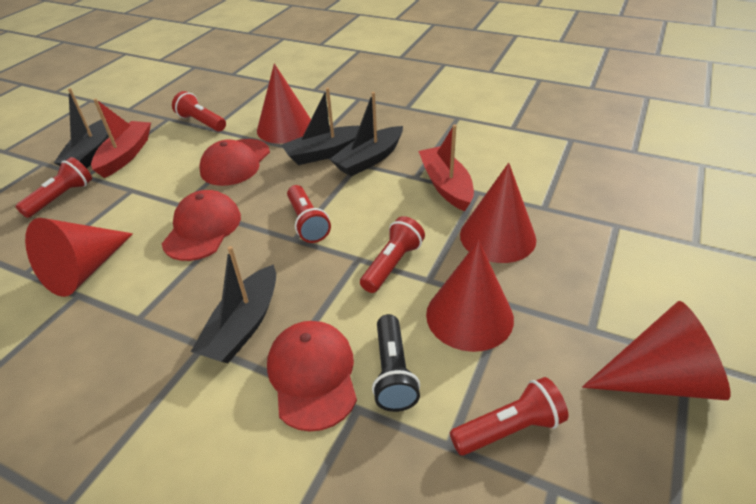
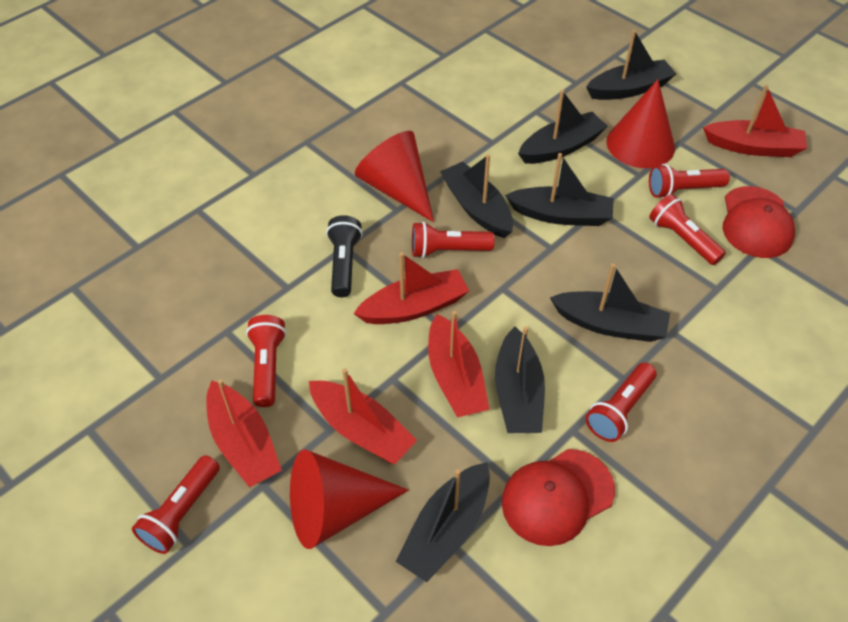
black boat: 4 -> 7
red boat: 2 -> 5
red cap: 3 -> 2
red cone: 5 -> 3
red flashlight: 5 -> 6

